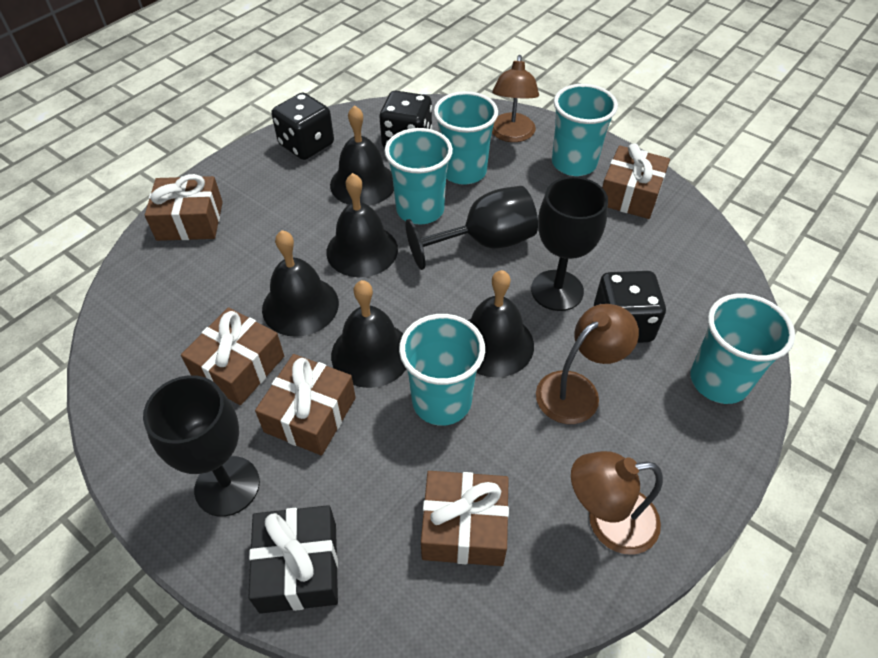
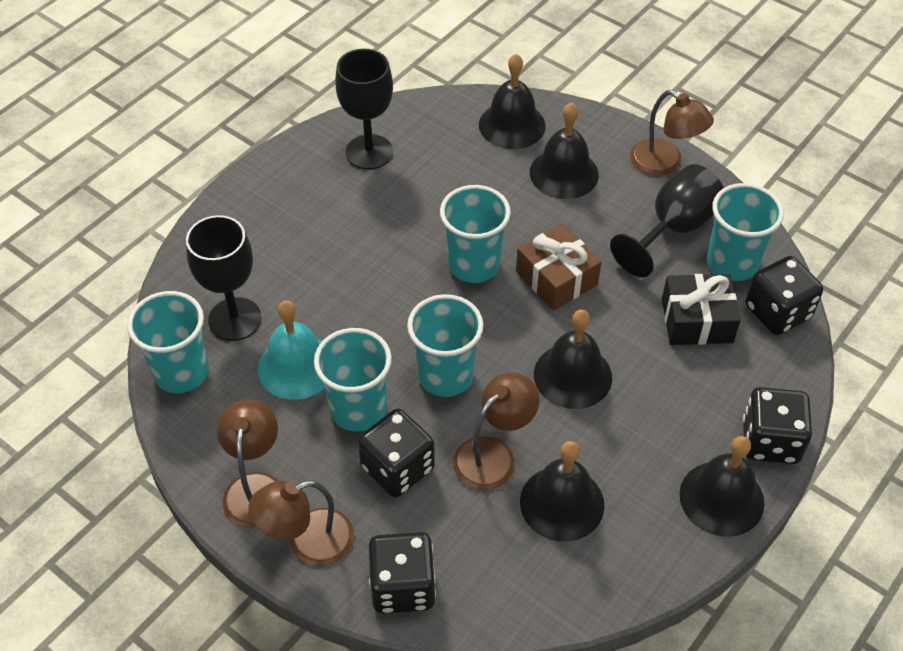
black dice: 3 -> 4
brown gift: 5 -> 1
brown lamp: 3 -> 4
turquoise bell: 0 -> 1

